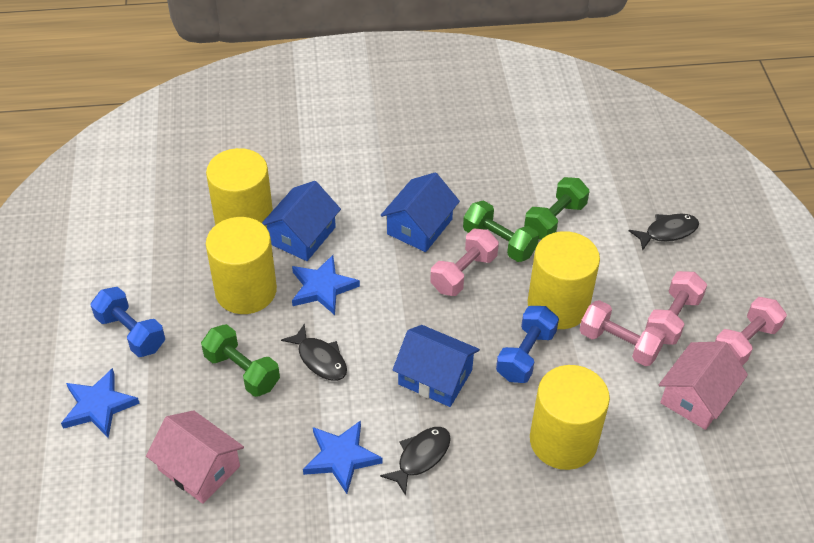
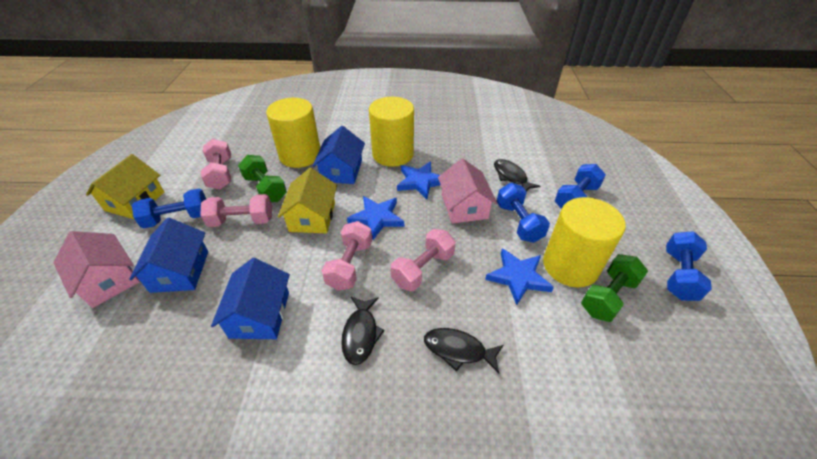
blue dumbbell: 2 -> 4
green dumbbell: 3 -> 2
yellow cylinder: 4 -> 3
yellow house: 0 -> 2

